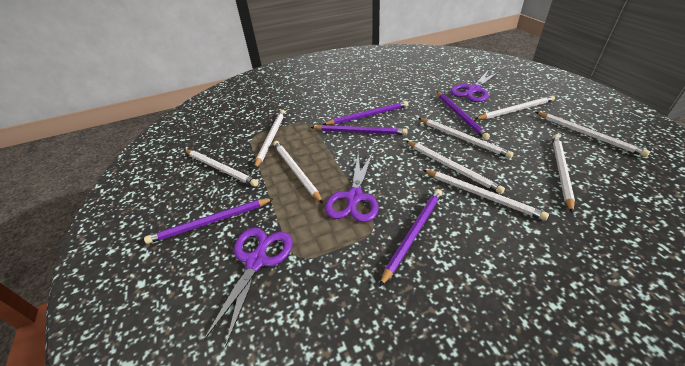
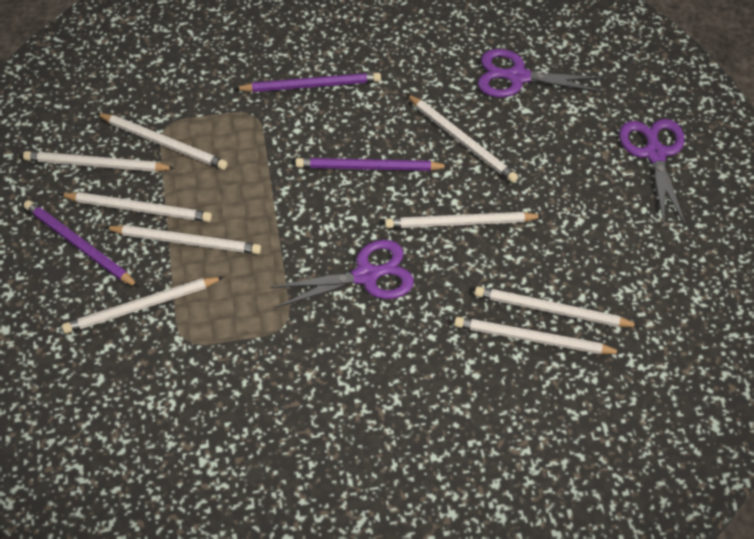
purple pencil: 5 -> 3

